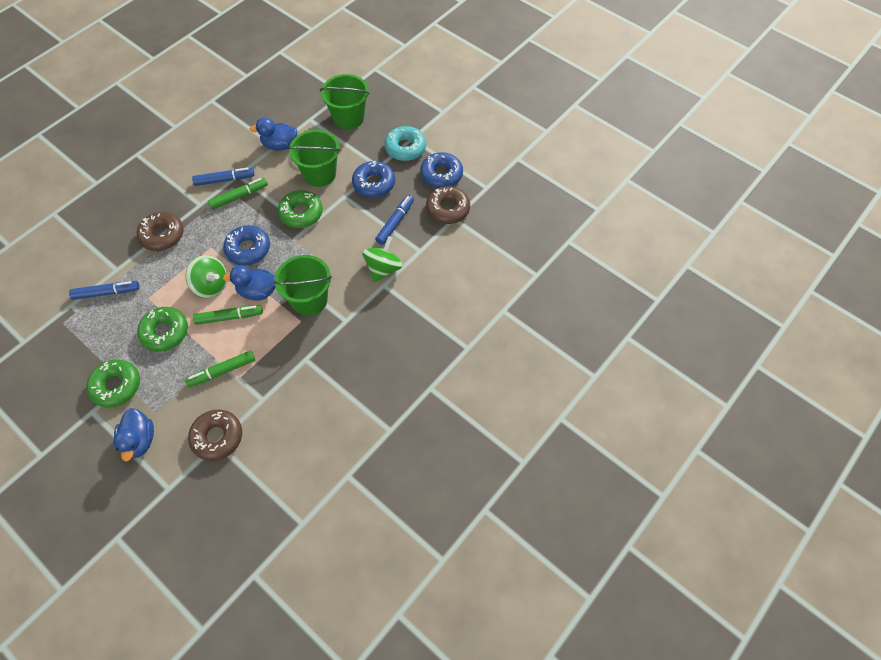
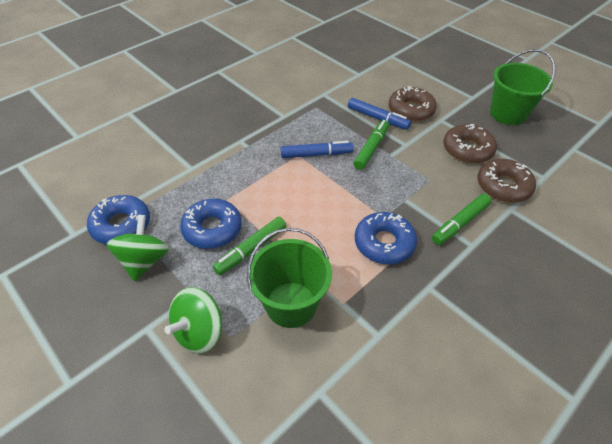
blue duck: 3 -> 0
blue marker: 3 -> 2
green bucket: 3 -> 2
green donut: 3 -> 0
turquoise donut: 1 -> 0

